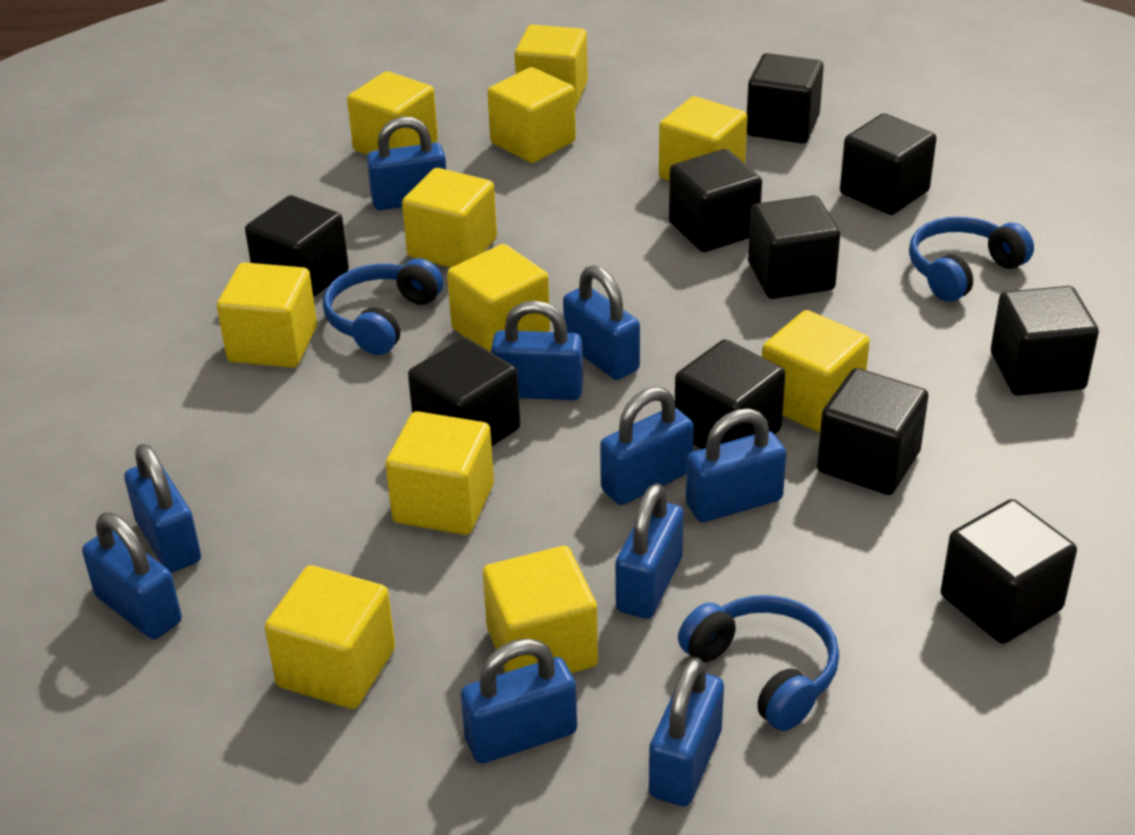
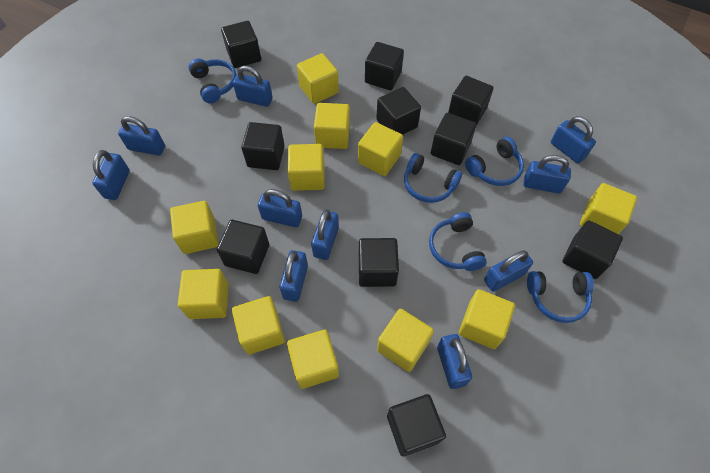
blue headphones: 3 -> 5

